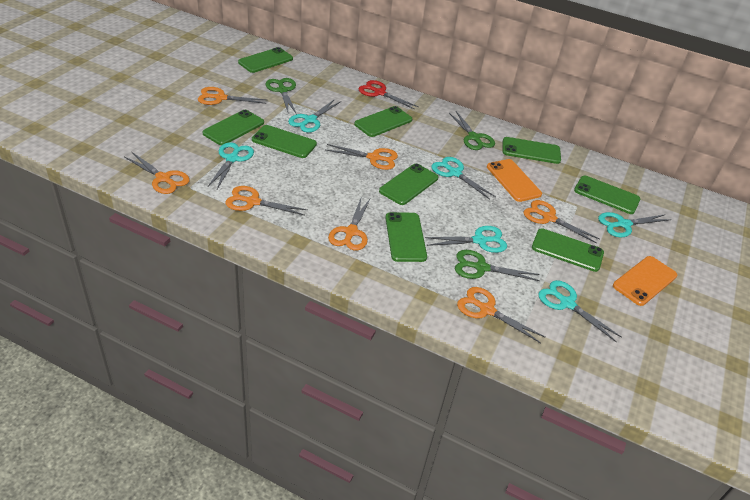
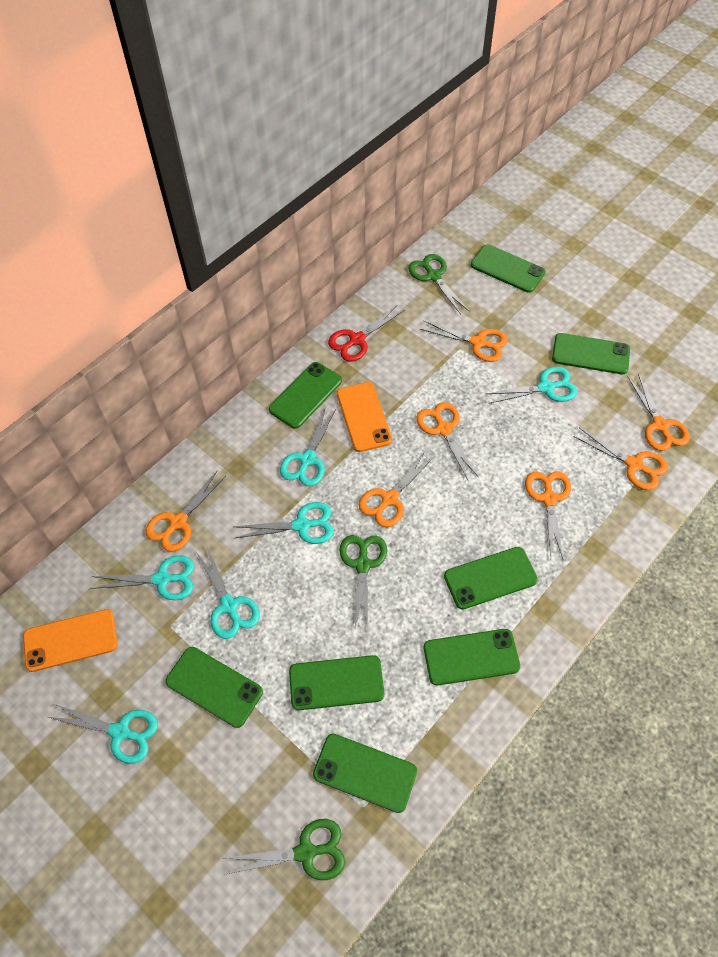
green phone: 9 -> 8

